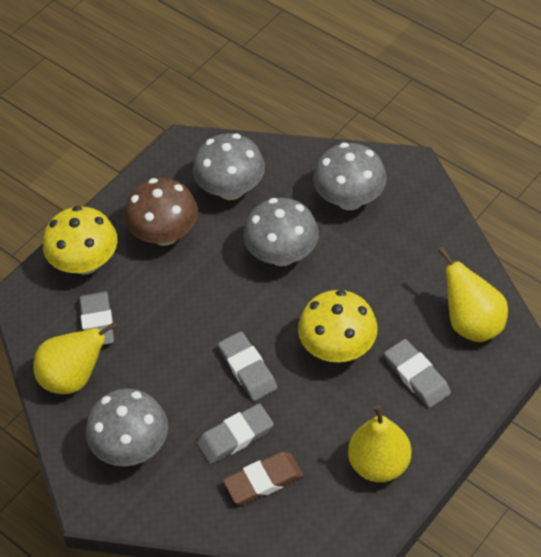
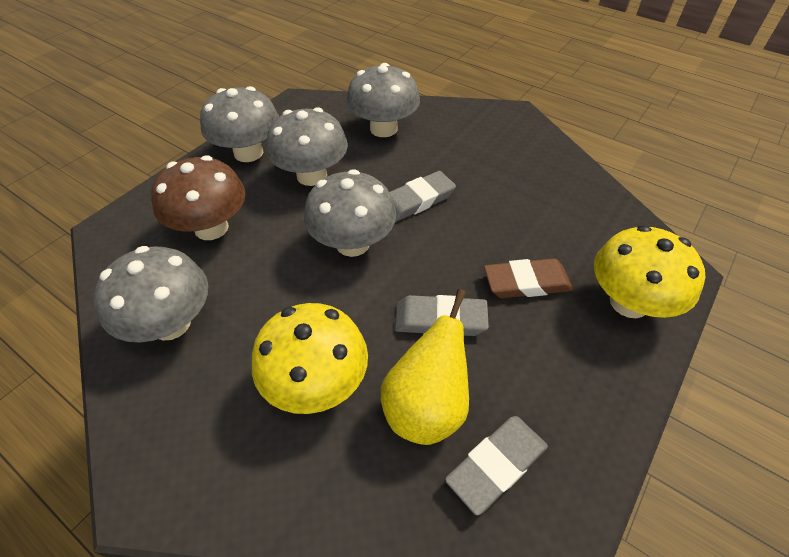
grey eraser: 4 -> 3
grey mushroom: 4 -> 5
yellow pear: 3 -> 1

